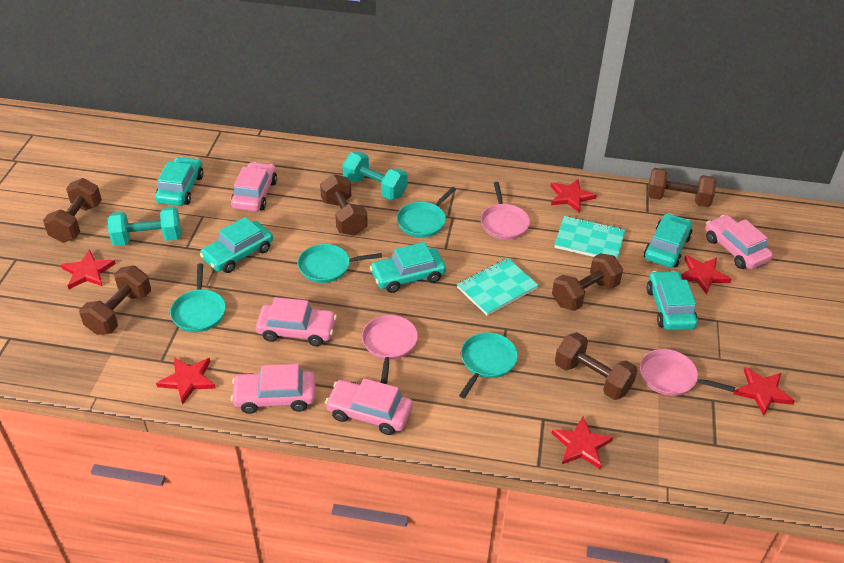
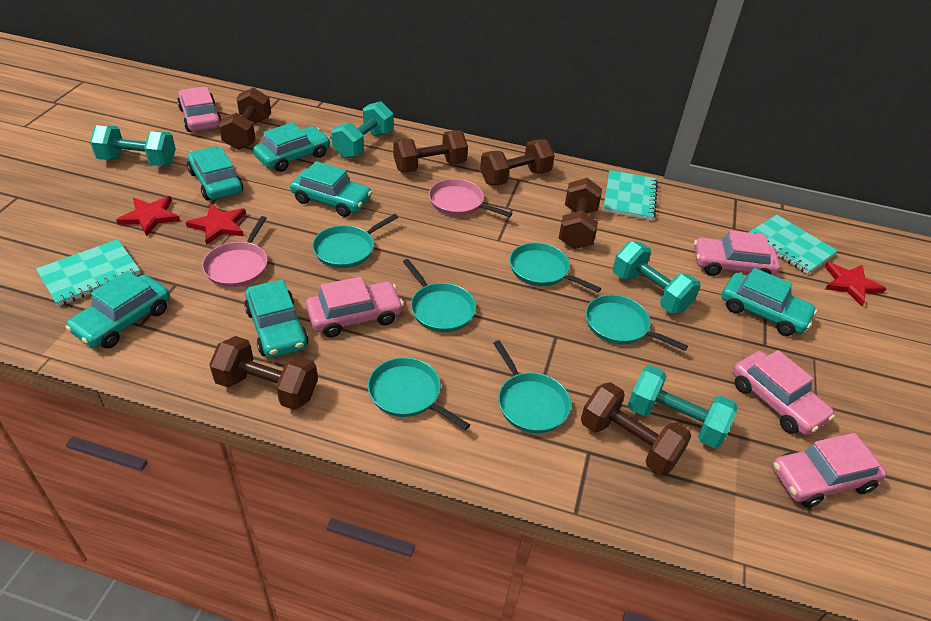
pink pan: 3 -> 2
red star: 6 -> 3
turquoise car: 5 -> 6
turquoise dumbbell: 2 -> 4
turquoise notebook: 2 -> 3
turquoise pan: 4 -> 6

